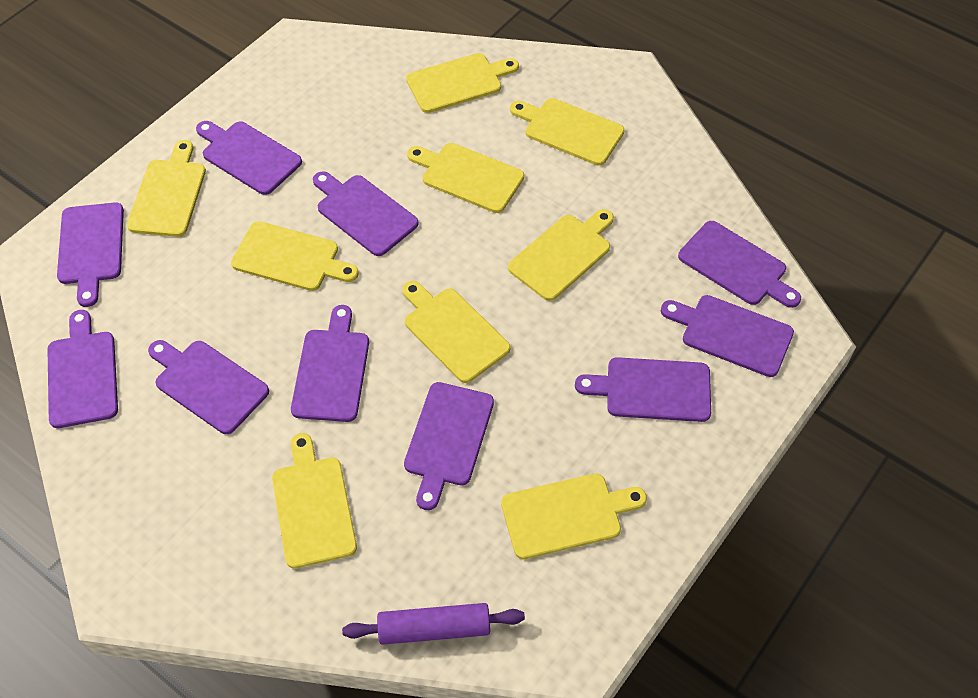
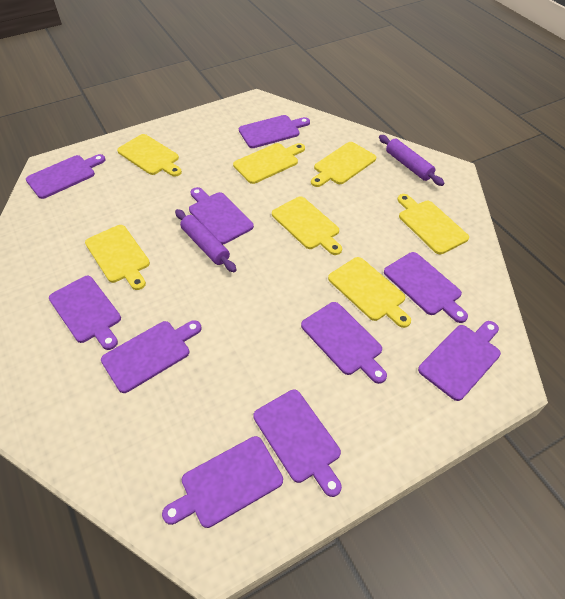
purple rolling pin: 1 -> 2
yellow cutting board: 9 -> 7

